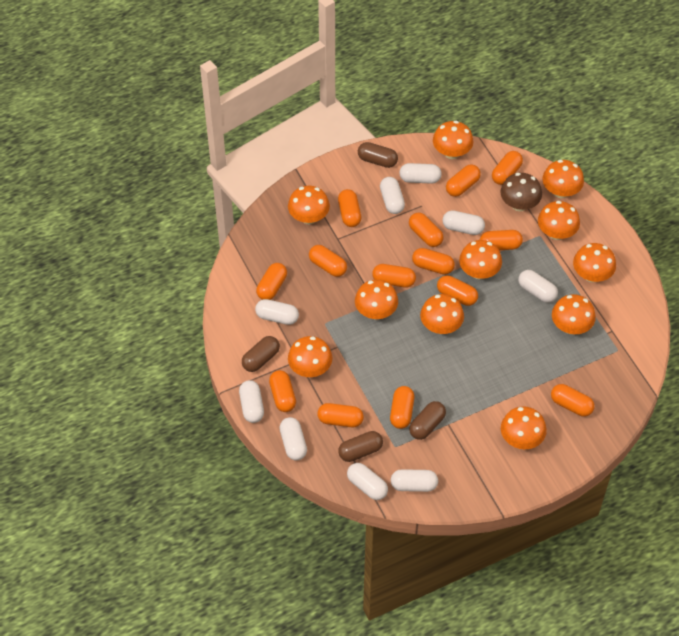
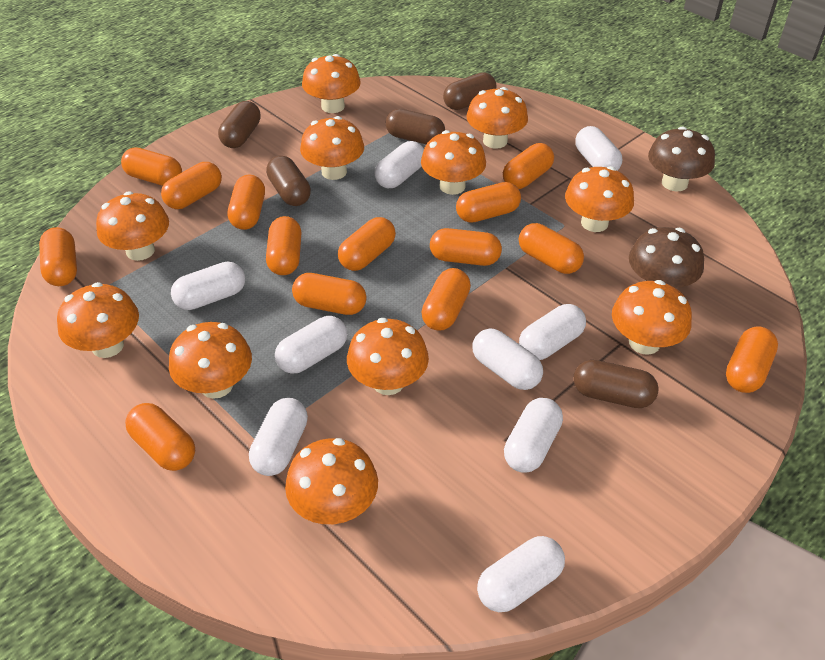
brown capsule: 4 -> 5
brown mushroom: 1 -> 2

